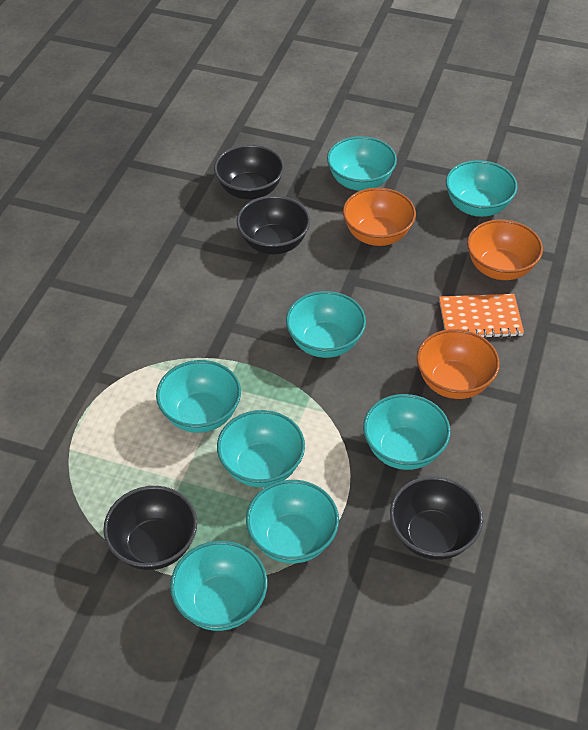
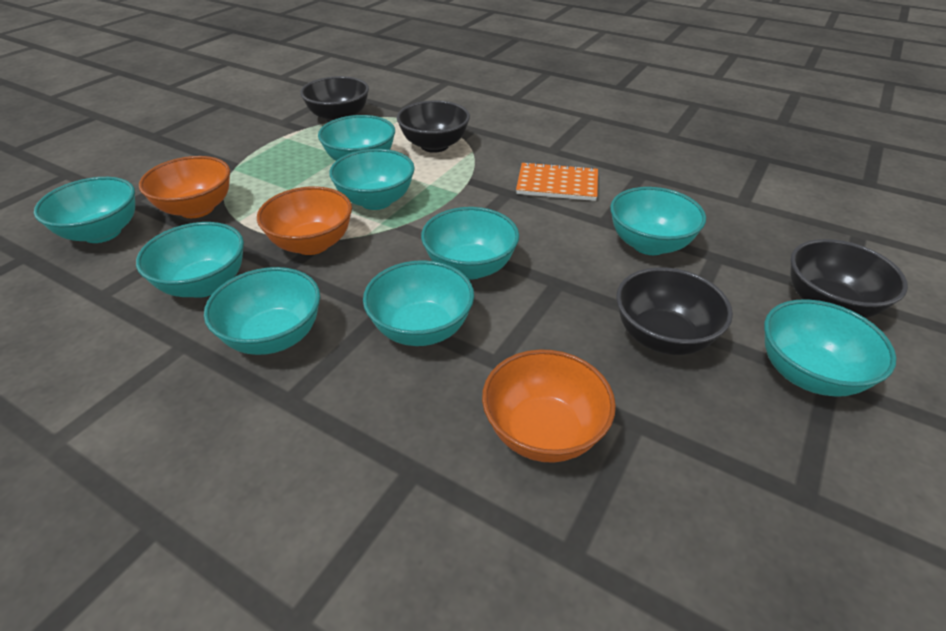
turquoise bowl: 8 -> 9

